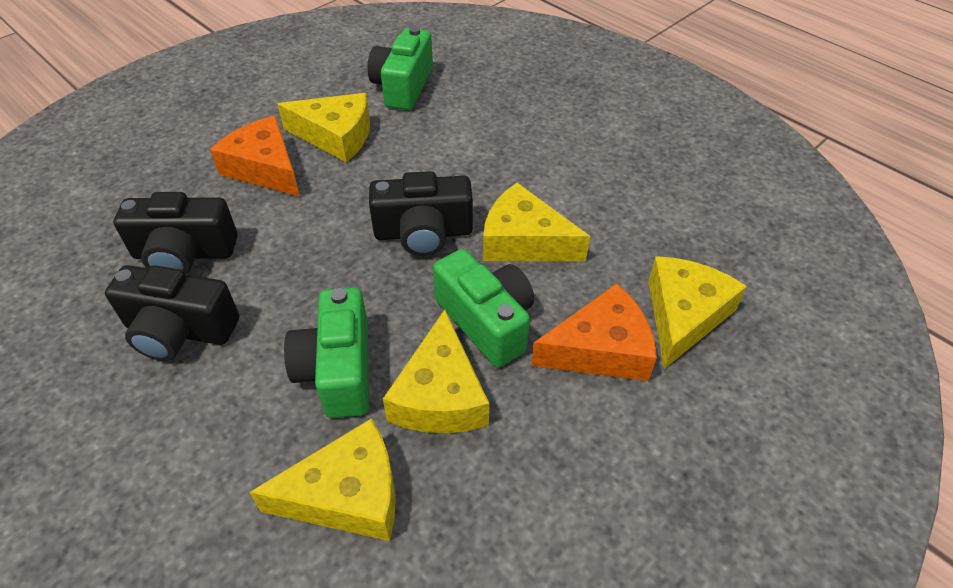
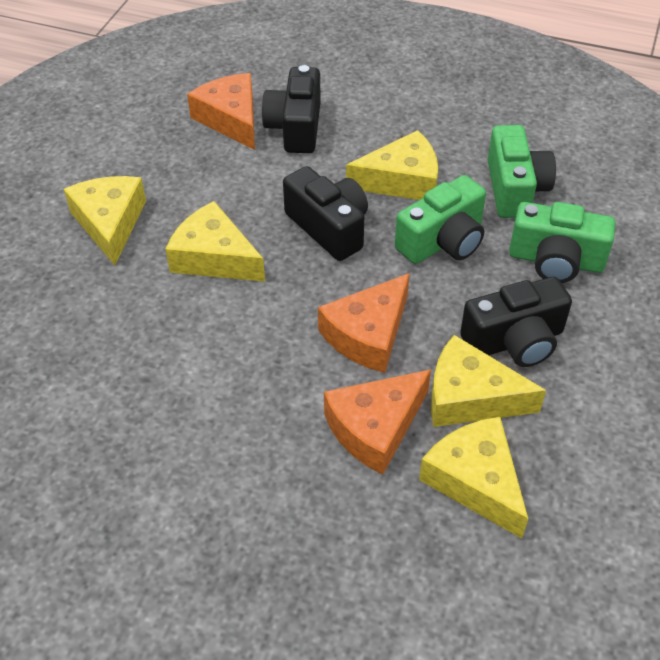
orange cheese: 2 -> 3

